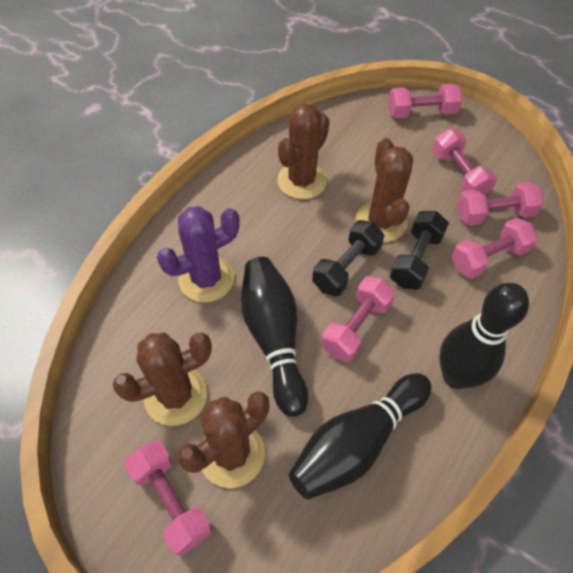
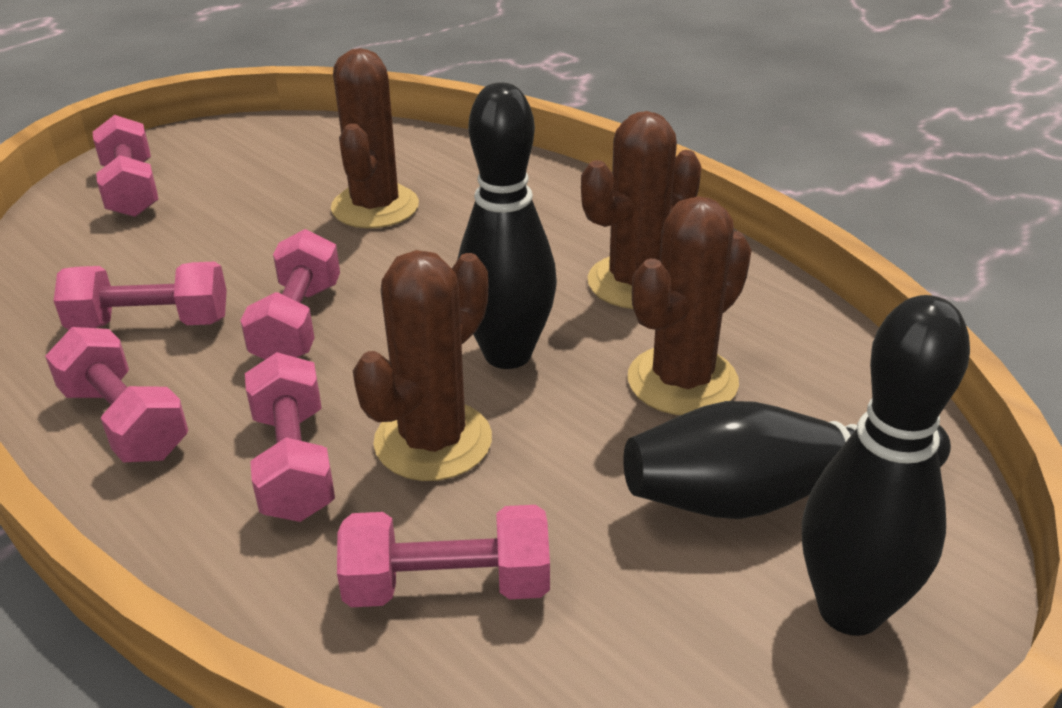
black dumbbell: 2 -> 0
purple cactus: 1 -> 0

